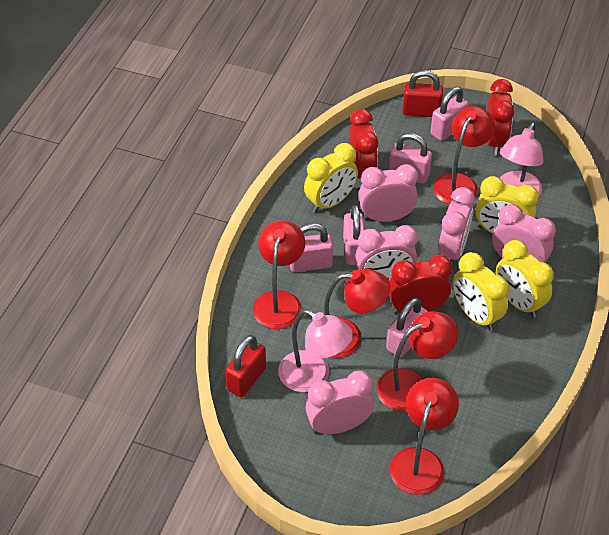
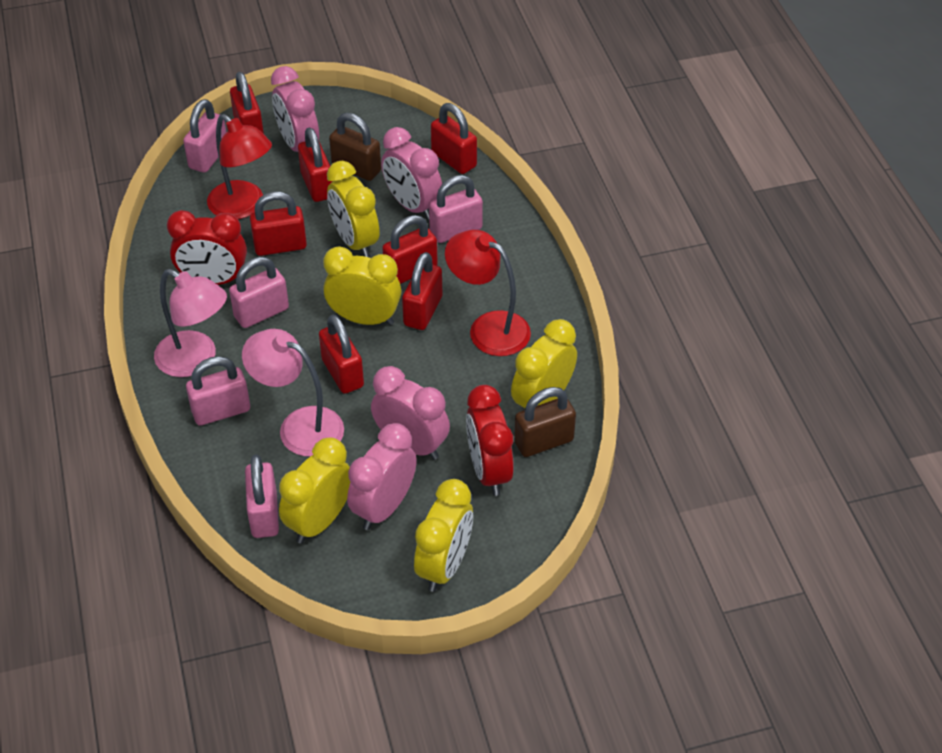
brown padlock: 0 -> 2
pink clock: 5 -> 4
red clock: 3 -> 2
red lamp: 5 -> 2
red padlock: 2 -> 7
yellow clock: 4 -> 5

